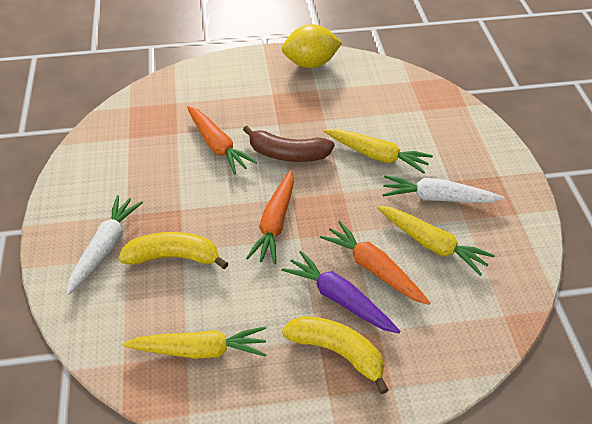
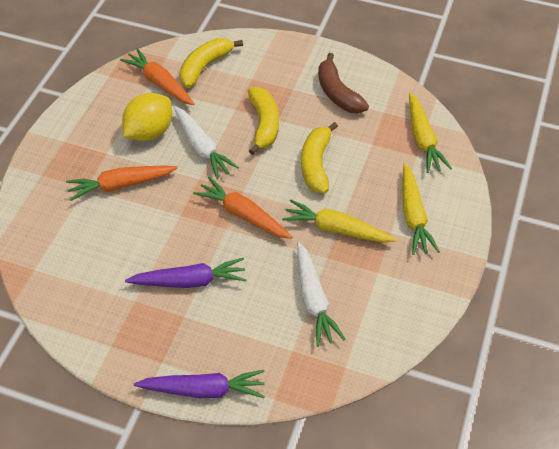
purple carrot: 1 -> 2
yellow banana: 2 -> 3

